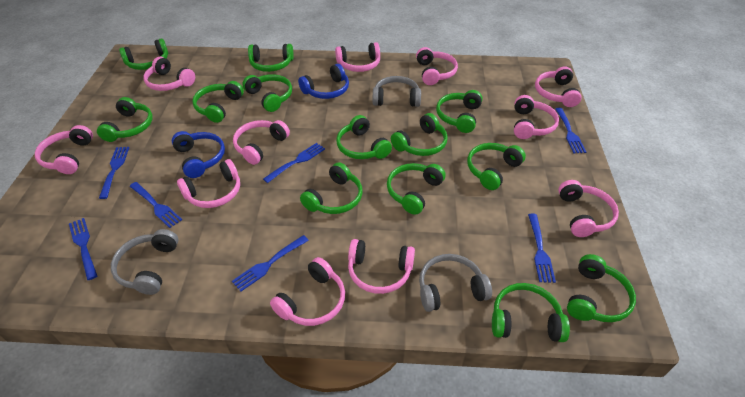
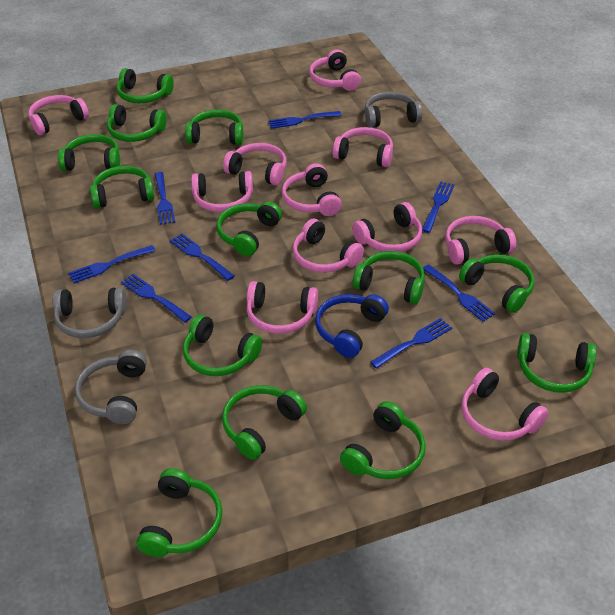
blue fork: 7 -> 8
blue headphones: 2 -> 1

